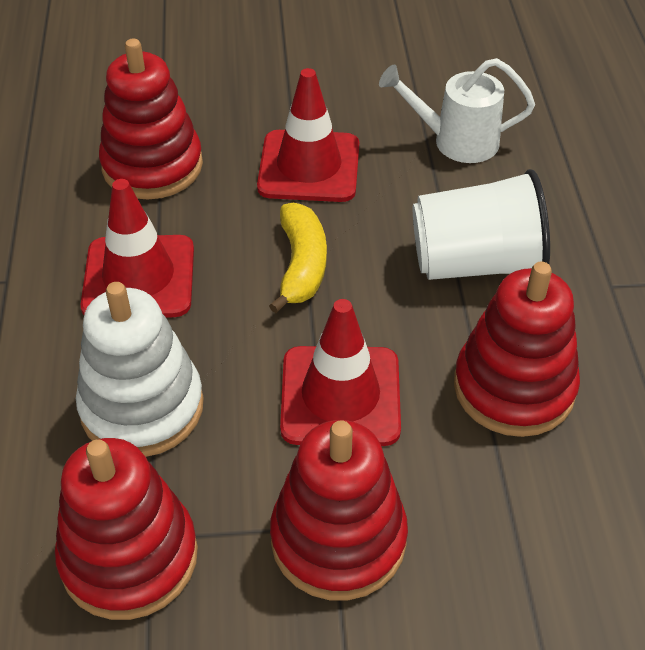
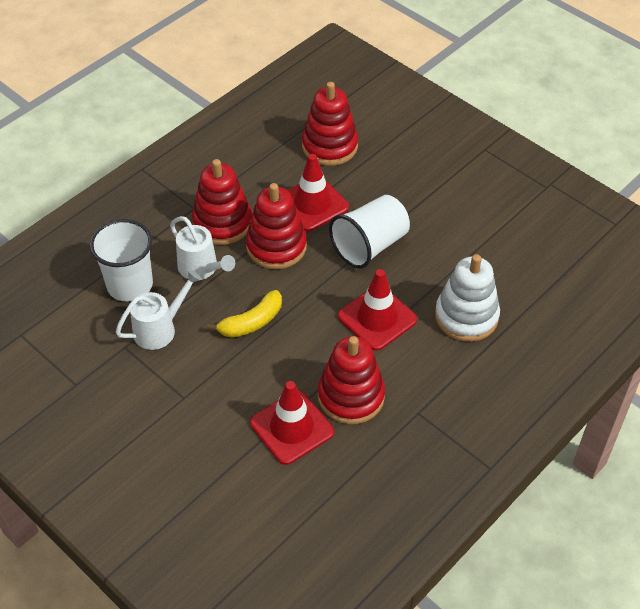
white cup: 1 -> 2
white watering can: 1 -> 2

